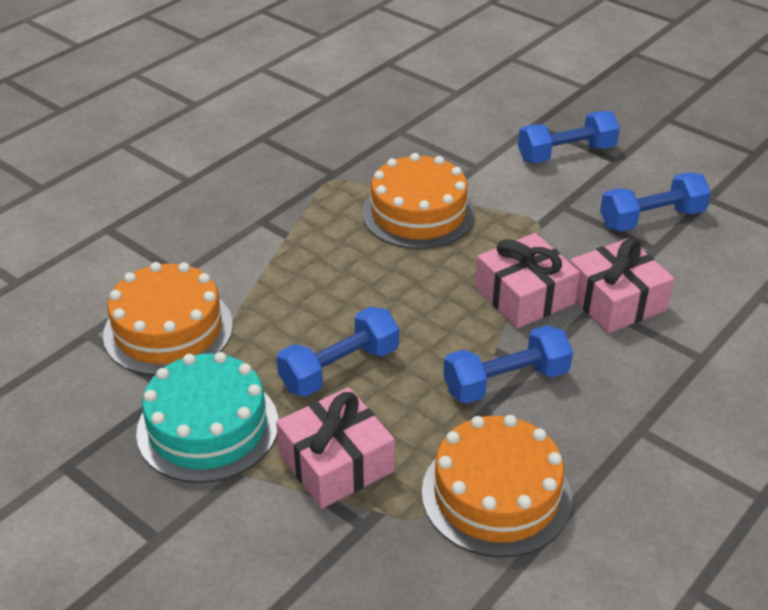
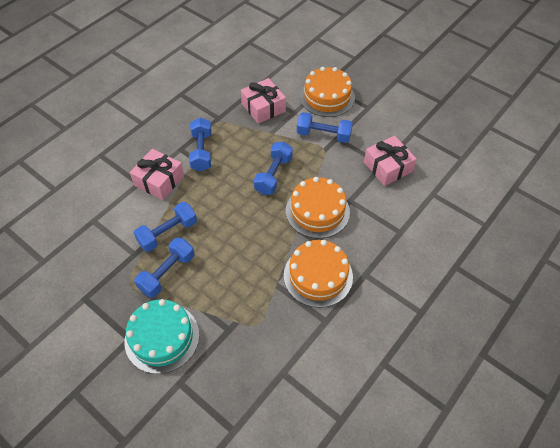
blue dumbbell: 4 -> 5

